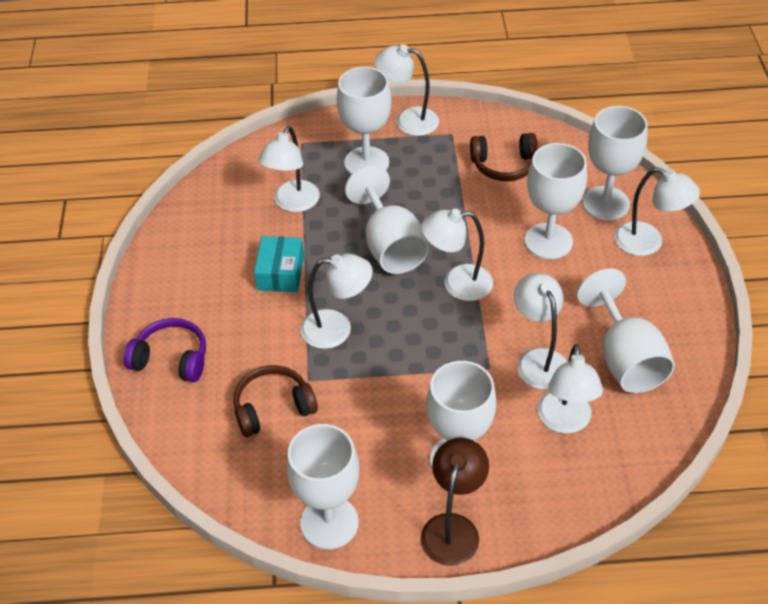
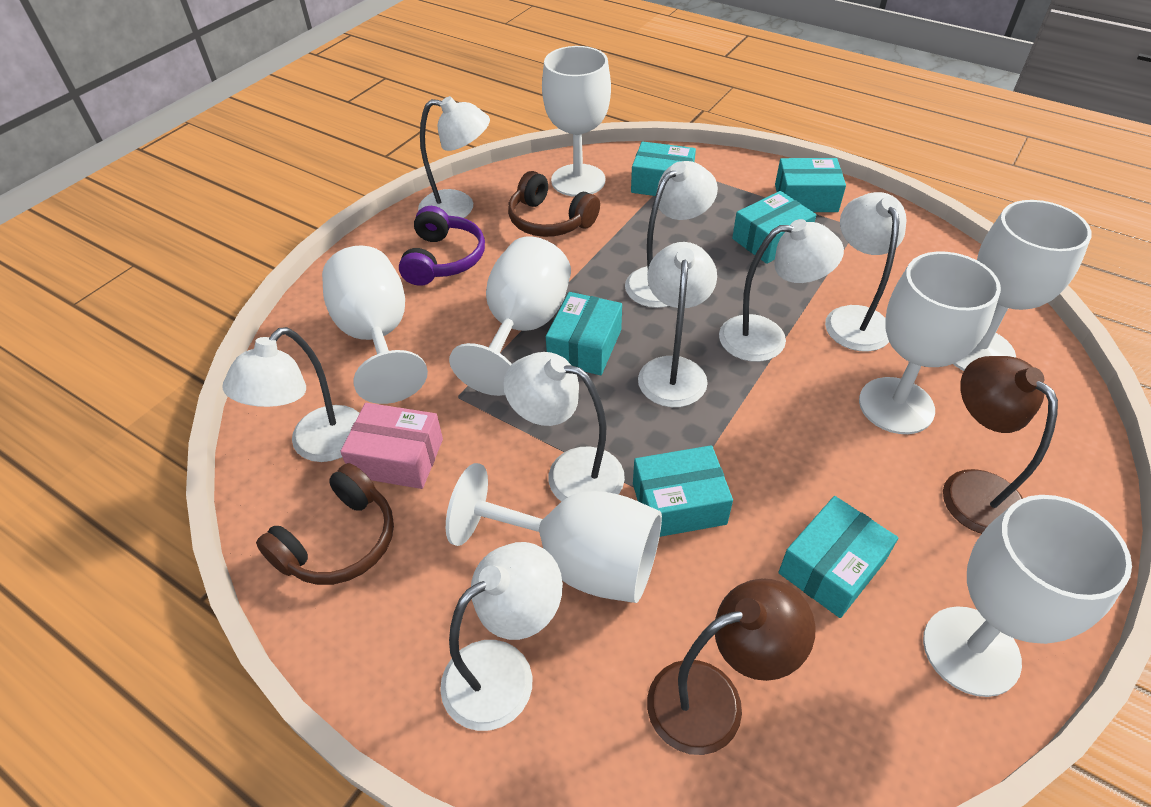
brown lamp: 1 -> 2
pink box: 0 -> 1
turquoise box: 1 -> 6
white lamp: 7 -> 8

